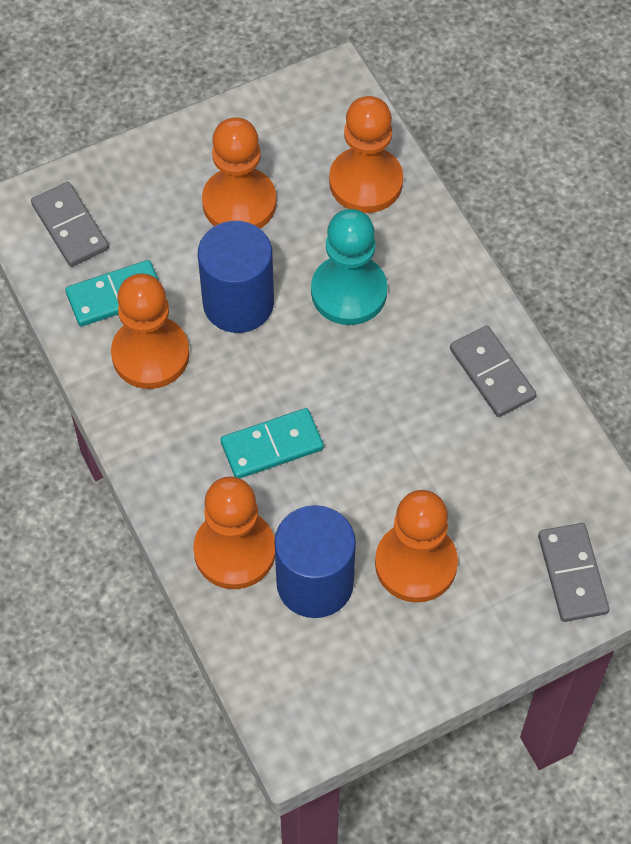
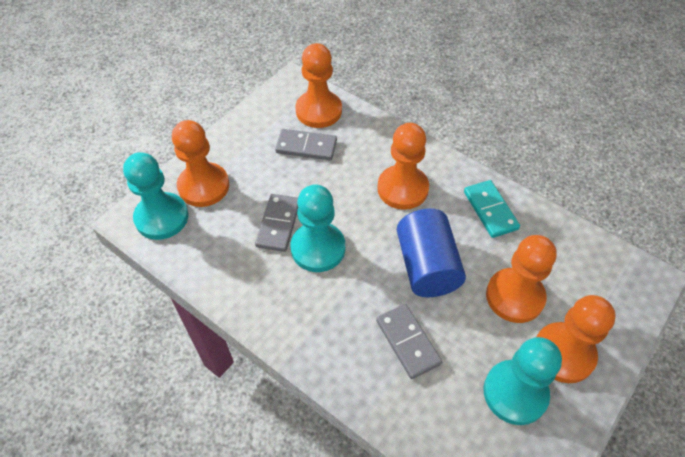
blue cylinder: 2 -> 1
turquoise domino: 2 -> 1
turquoise pawn: 1 -> 3

